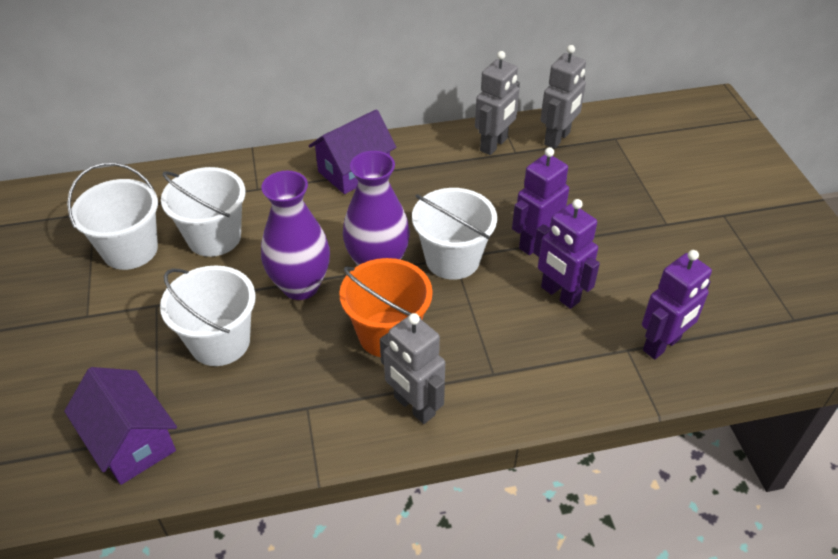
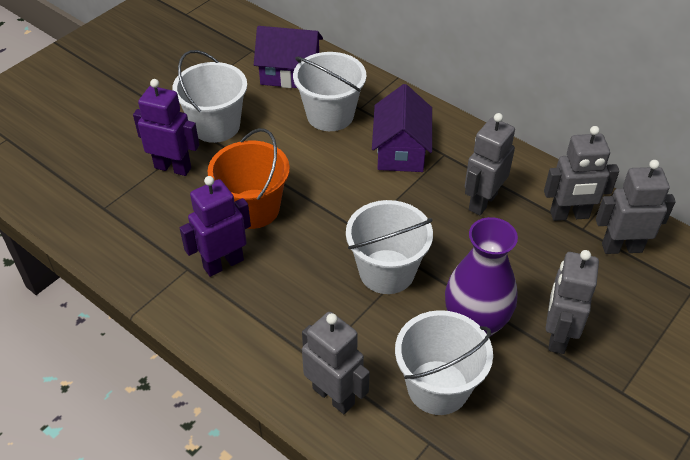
grey robot: 3 -> 5
purple robot: 3 -> 2
purple vase: 2 -> 1

